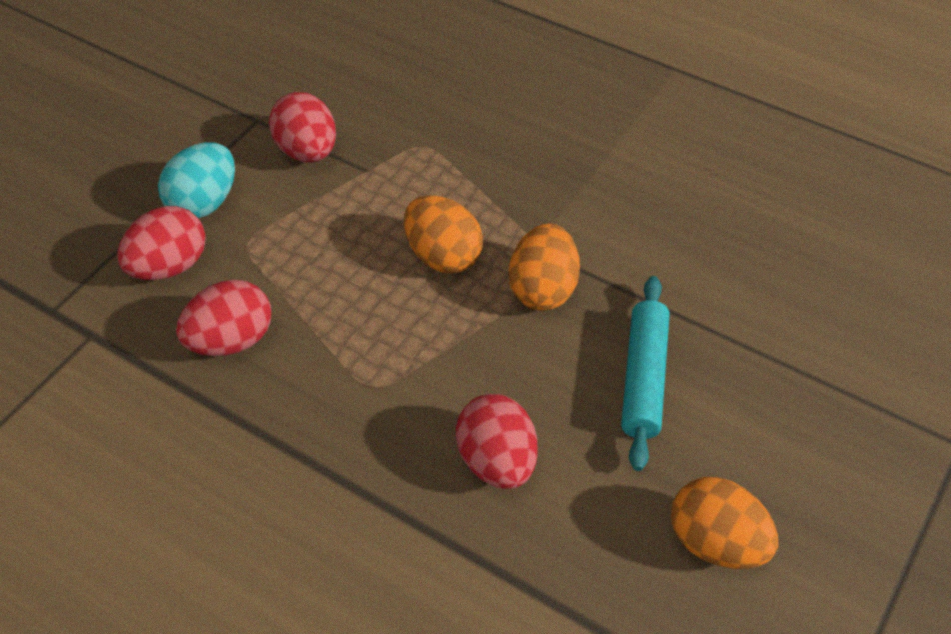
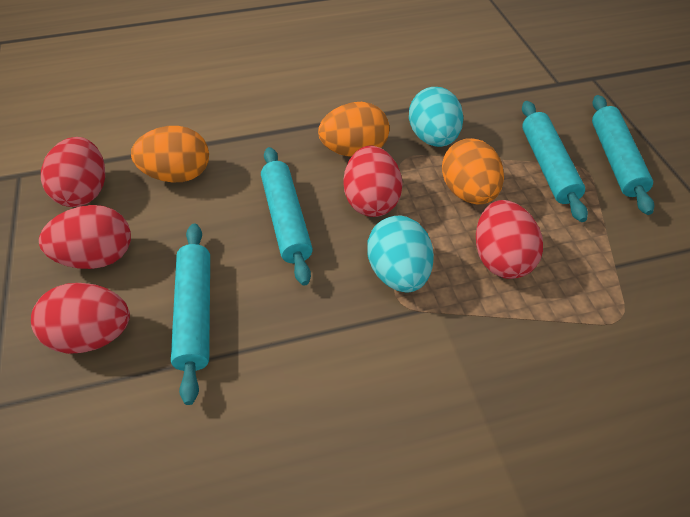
red egg: 4 -> 5
turquoise egg: 1 -> 2
turquoise rolling pin: 1 -> 4

